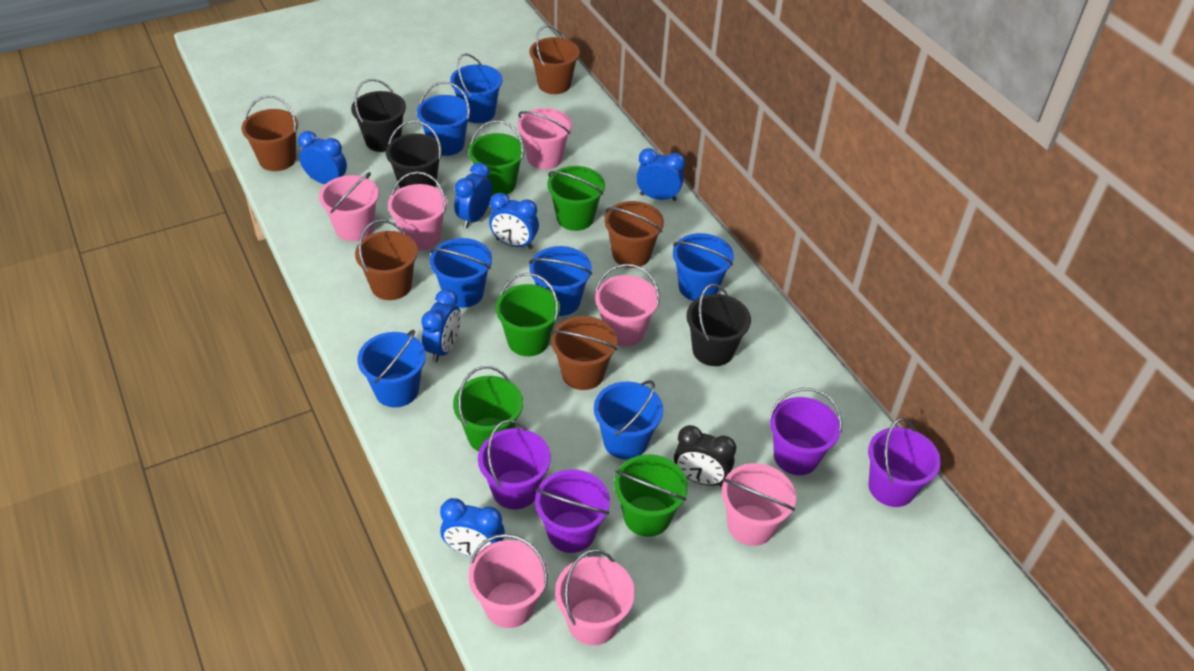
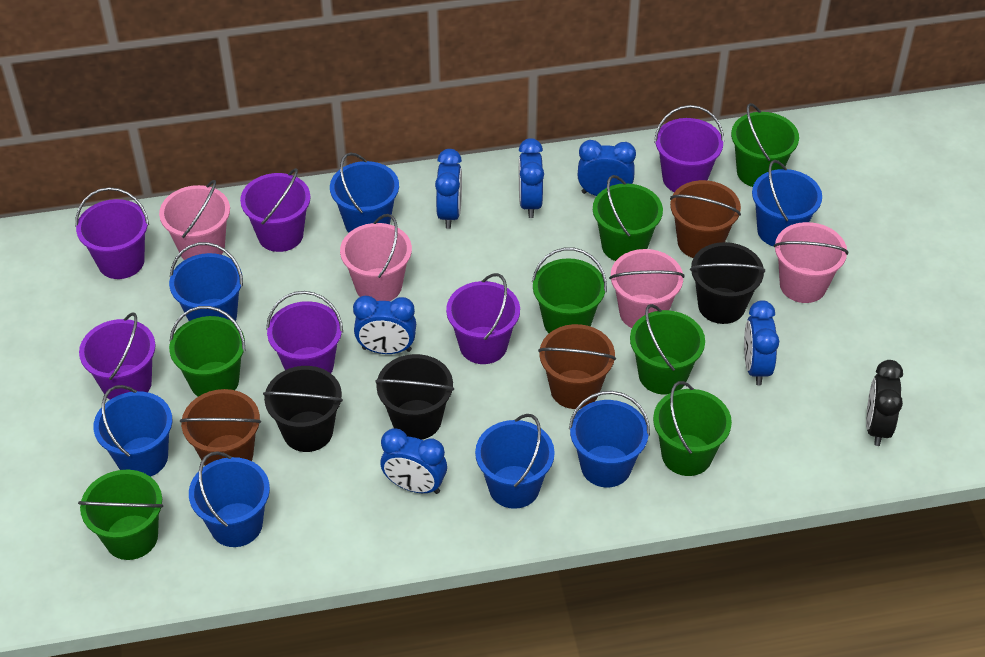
brown bucket: 5 -> 3
green bucket: 5 -> 7
pink bucket: 7 -> 4
purple bucket: 4 -> 6

